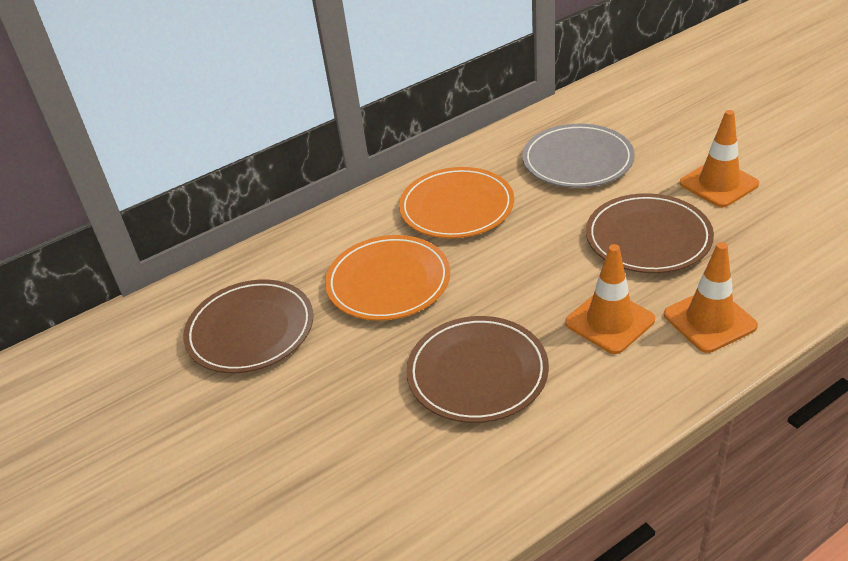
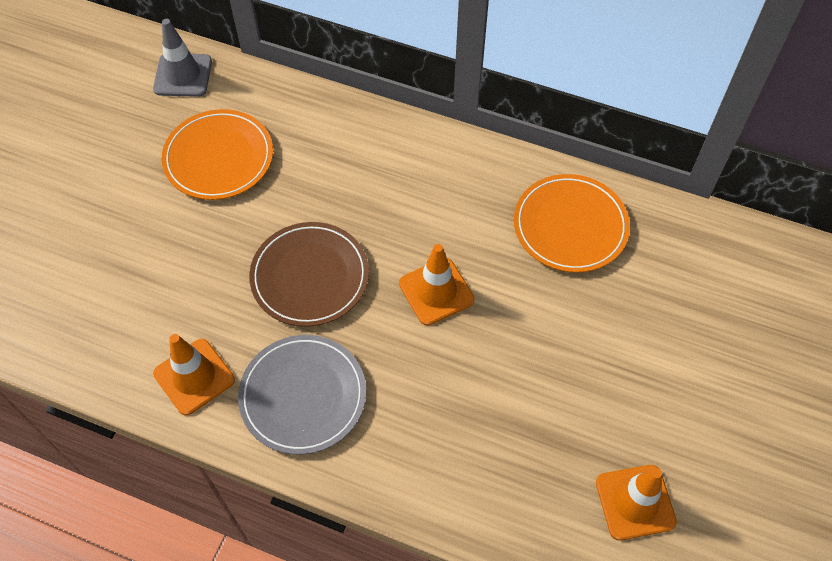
brown plate: 3 -> 1
grey traffic cone: 0 -> 1

